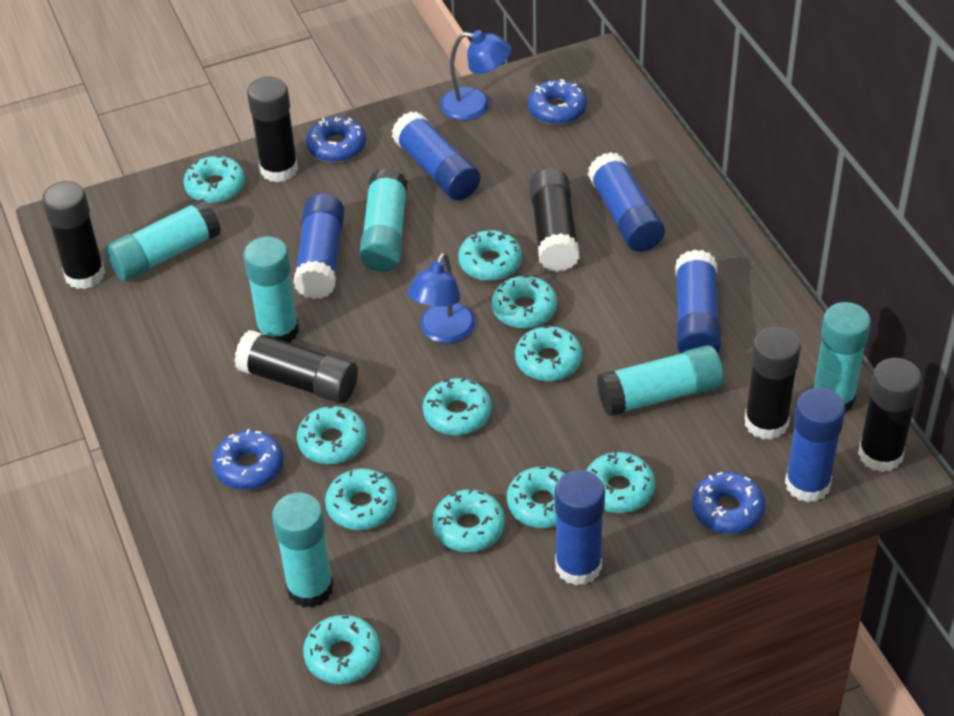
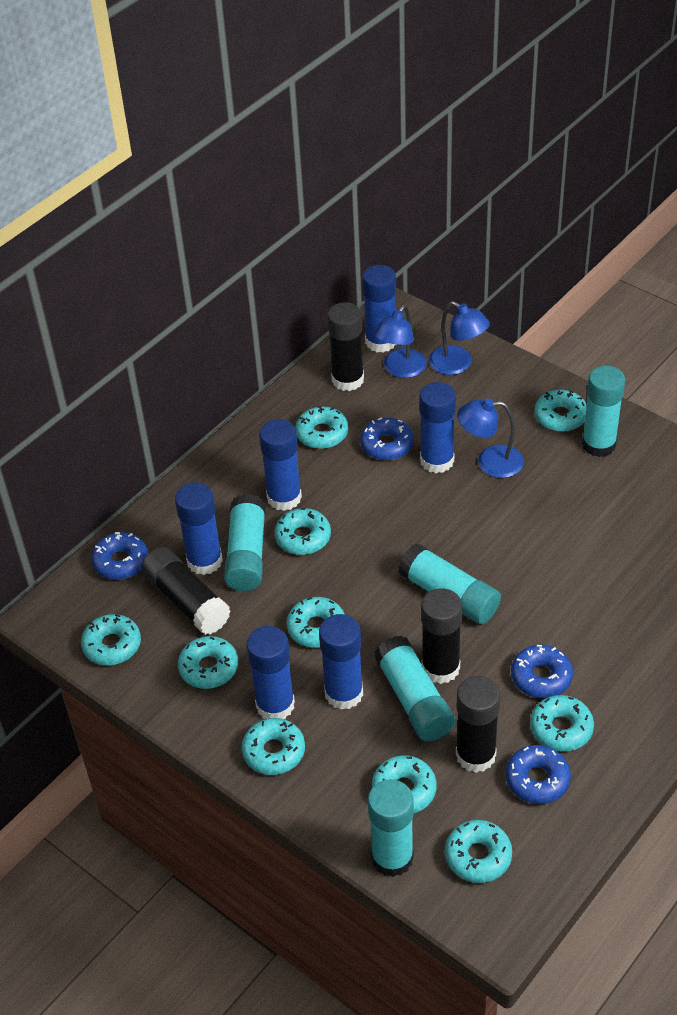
black glue stick: 6 -> 4
blue lamp: 2 -> 3
turquoise donut: 11 -> 10
turquoise glue stick: 6 -> 5

